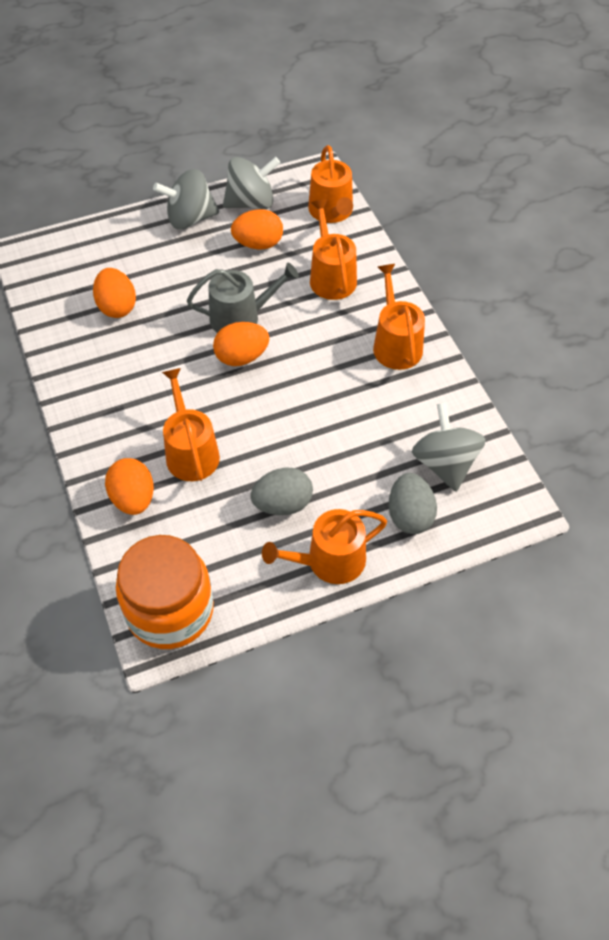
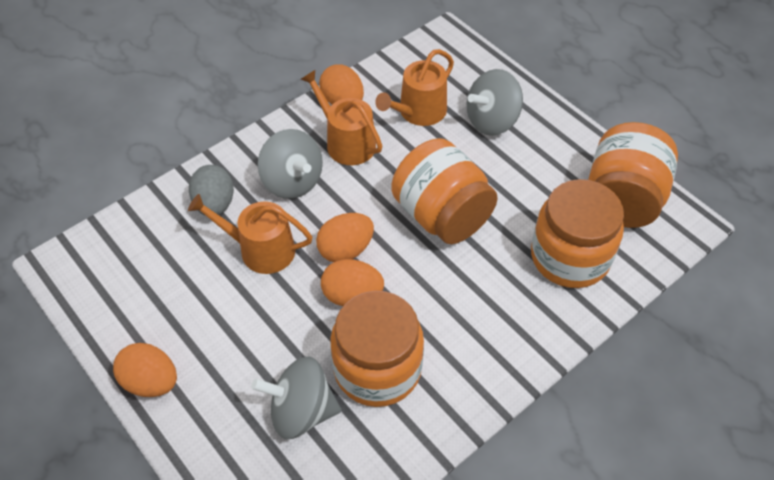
grey egg: 2 -> 1
grey watering can: 1 -> 0
orange jar: 1 -> 4
orange watering can: 5 -> 3

